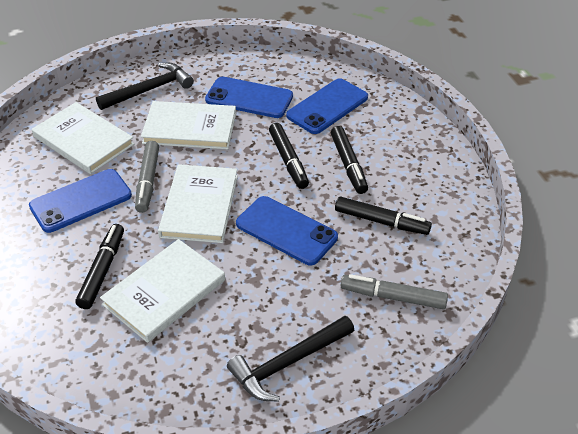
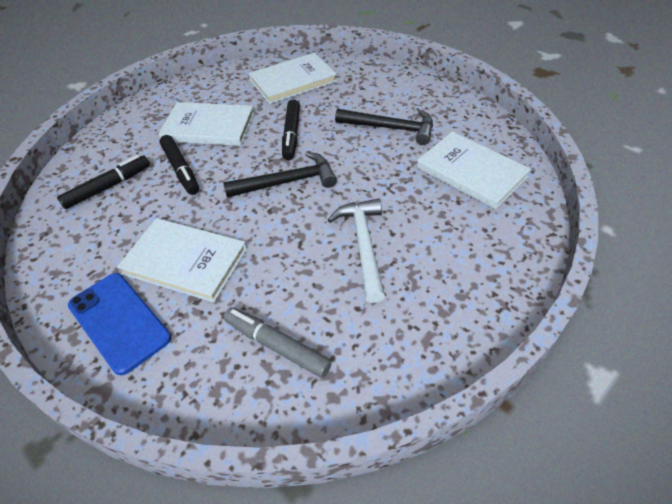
black marker: 4 -> 3
blue phone: 4 -> 1
grey marker: 2 -> 1
white hammer: 0 -> 1

